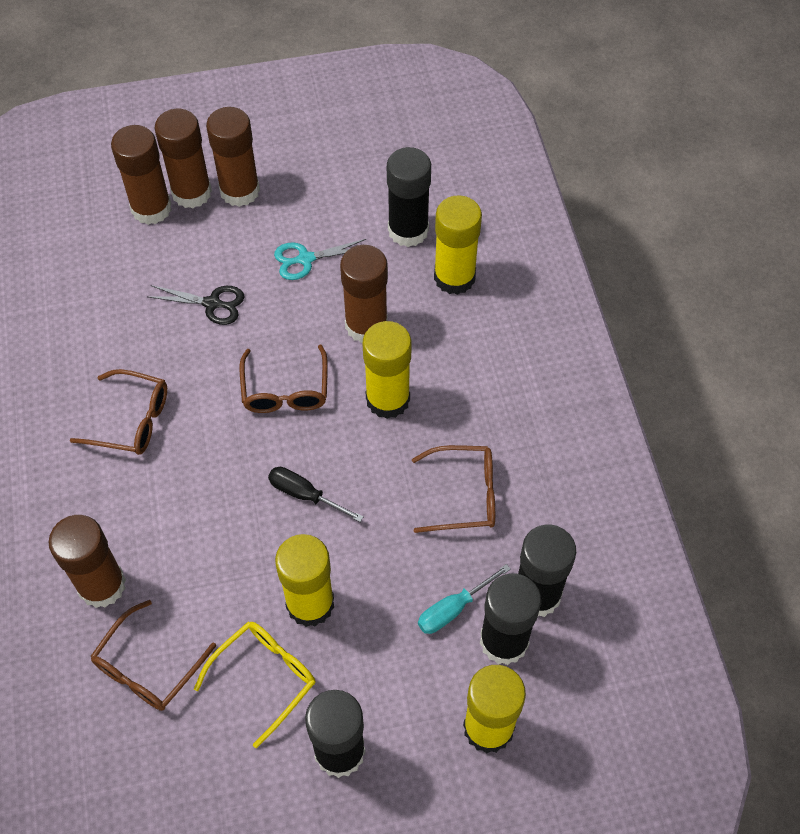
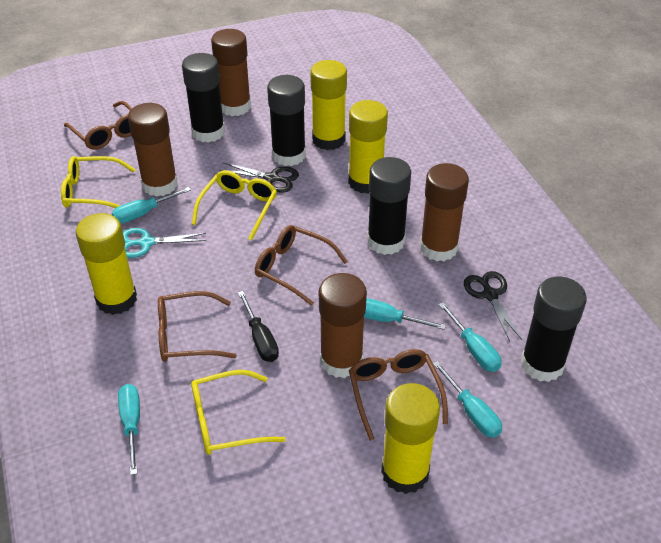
black scissors: 1 -> 2
brown glue stick: 5 -> 4
turquoise screwdriver: 1 -> 5
yellow glasses: 1 -> 3

